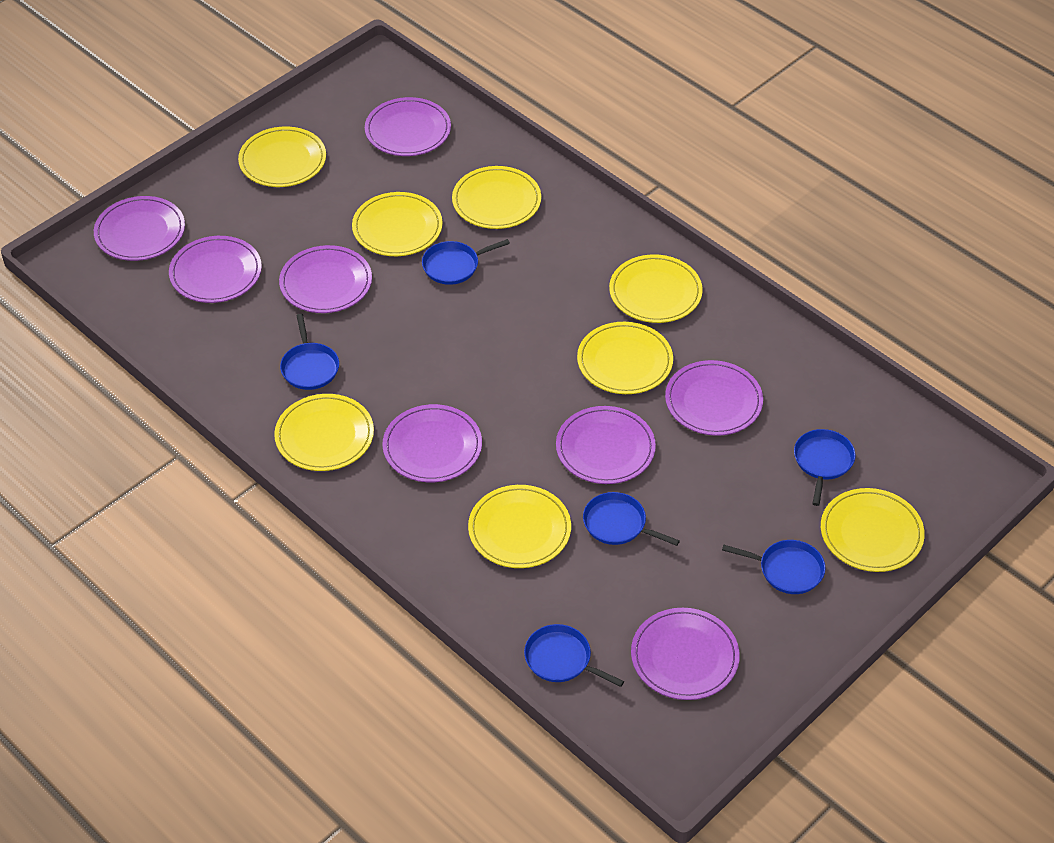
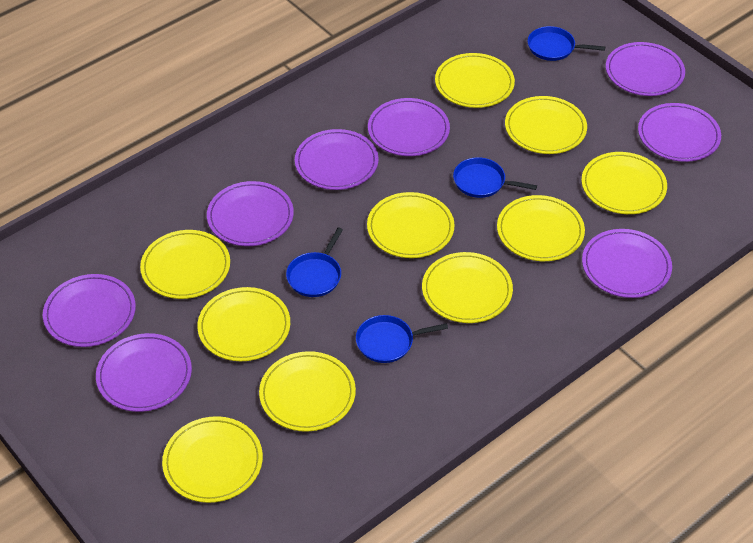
blue pan: 6 -> 4
yellow plate: 8 -> 10

